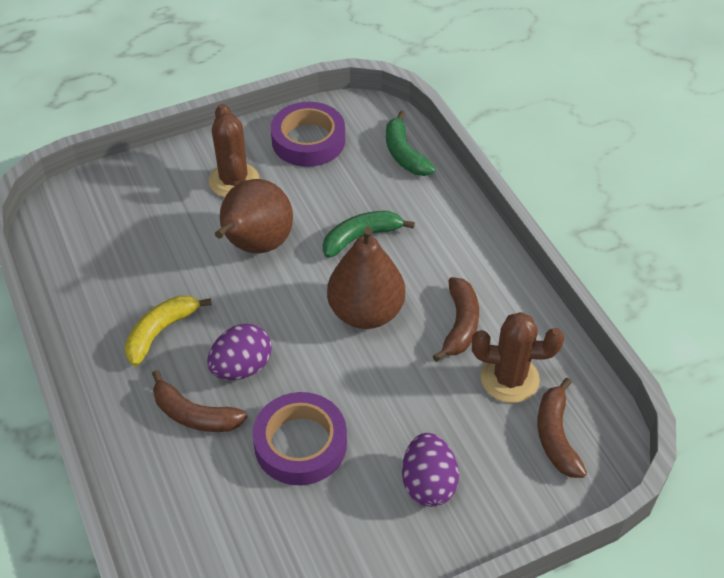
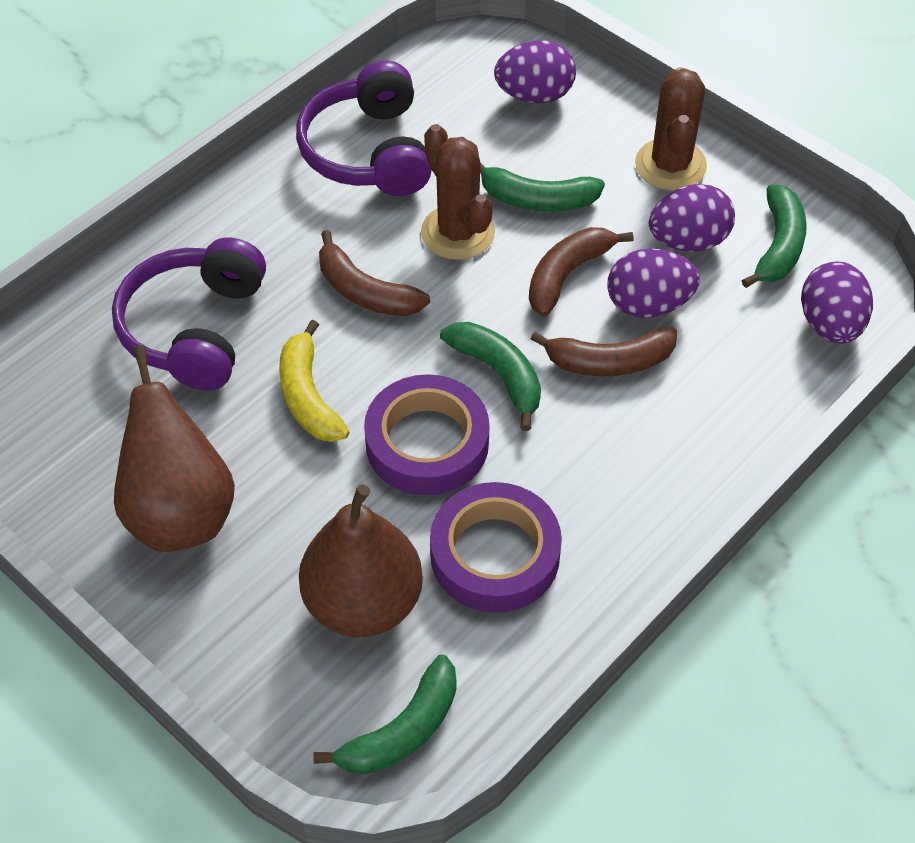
green banana: 2 -> 4
purple egg: 2 -> 4
purple headphones: 0 -> 2

